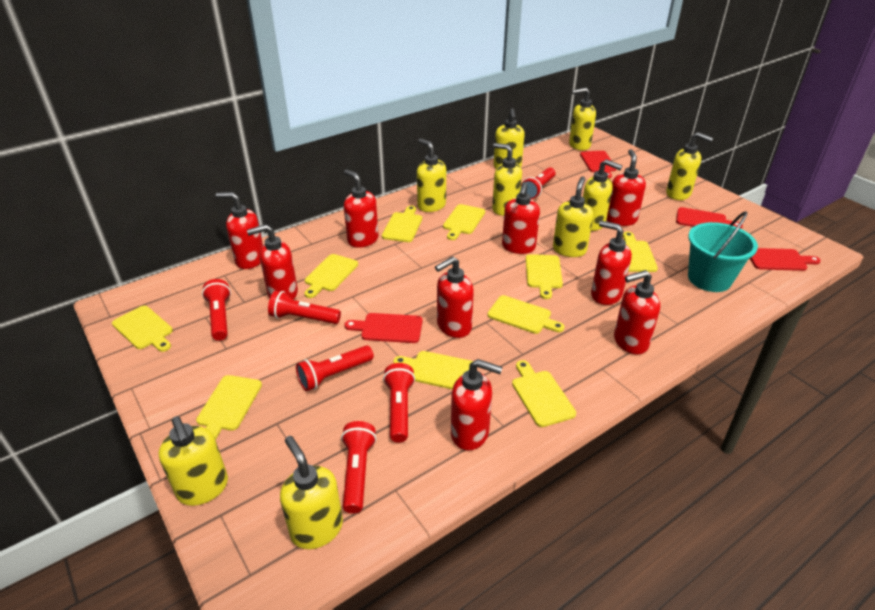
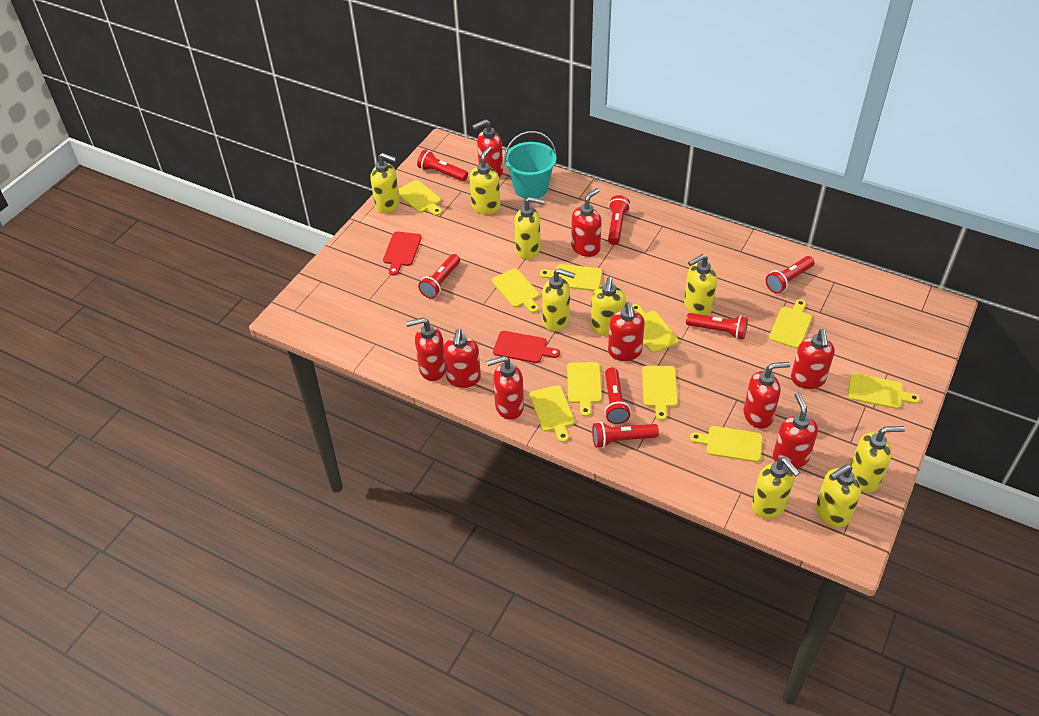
red cutting board: 4 -> 2
red flashlight: 6 -> 7

